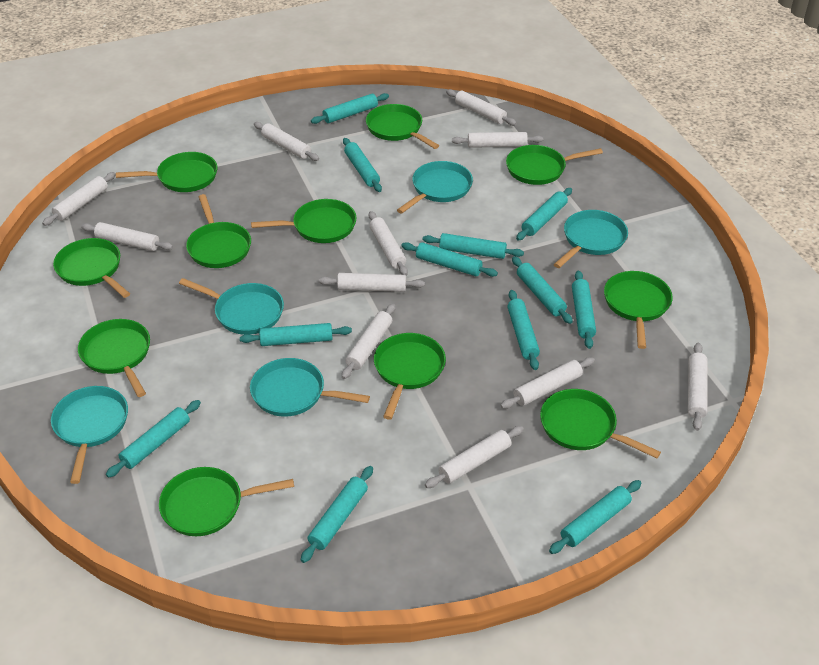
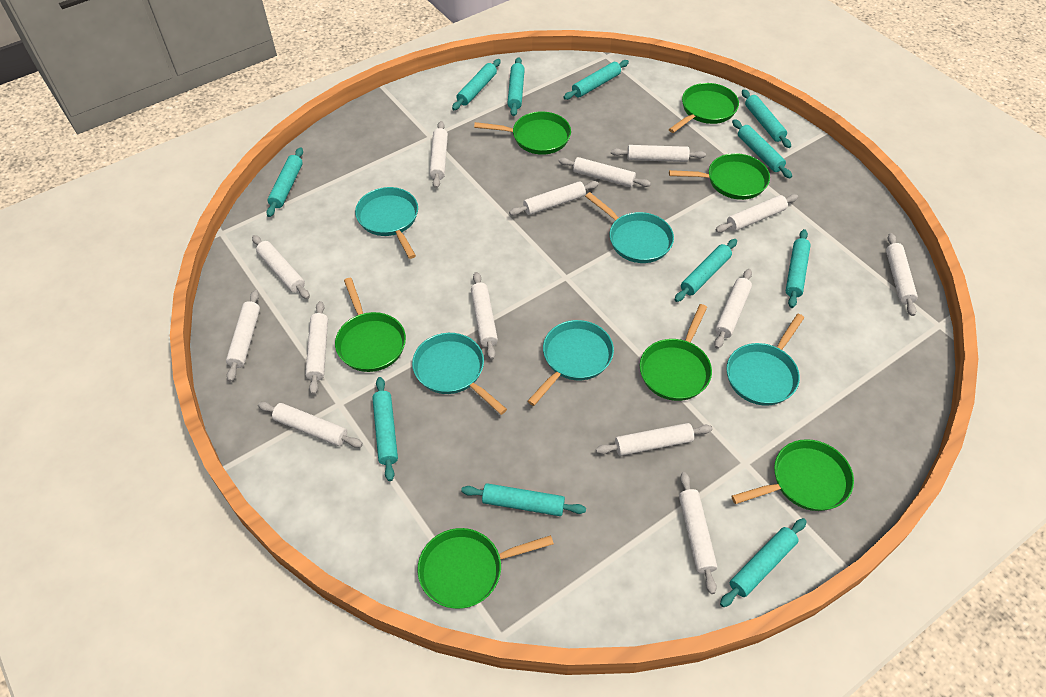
green pan: 11 -> 7
turquoise rolling pin: 12 -> 11
white rolling pin: 11 -> 14

